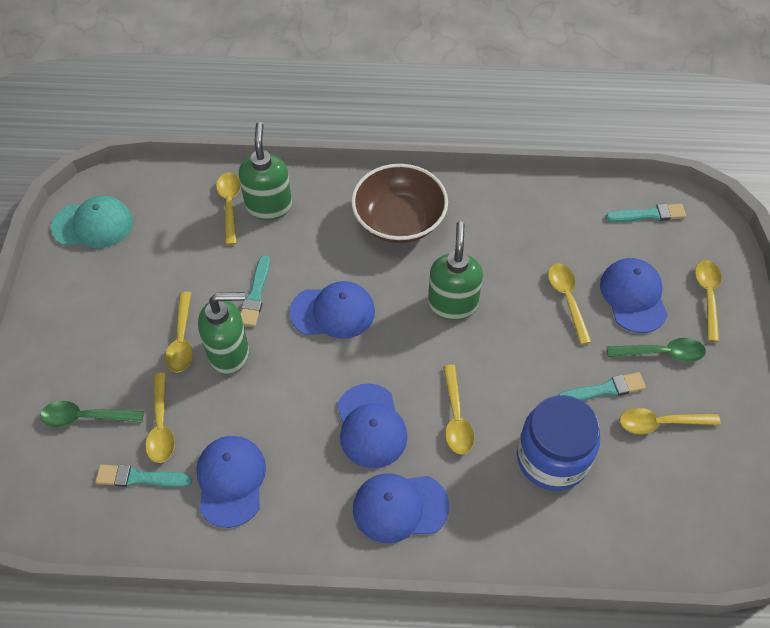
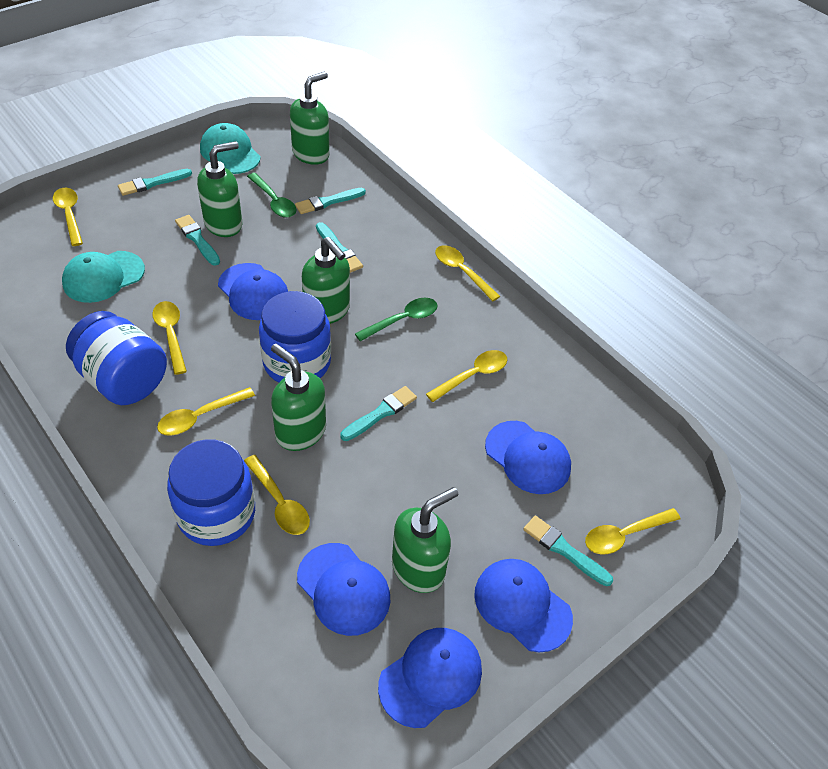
blue jar: 1 -> 3
brown bowl: 1 -> 0
green soap dispenser: 3 -> 5
turquoise brush: 4 -> 6
turquoise cap: 1 -> 2

